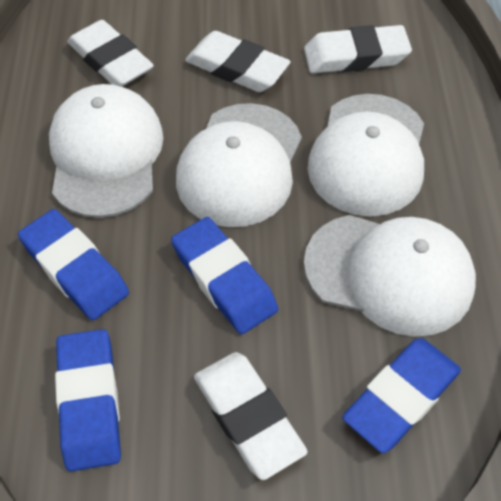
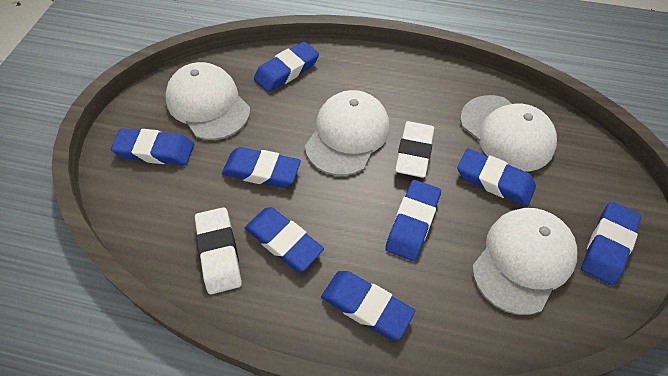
blue eraser: 4 -> 8
white eraser: 4 -> 2

